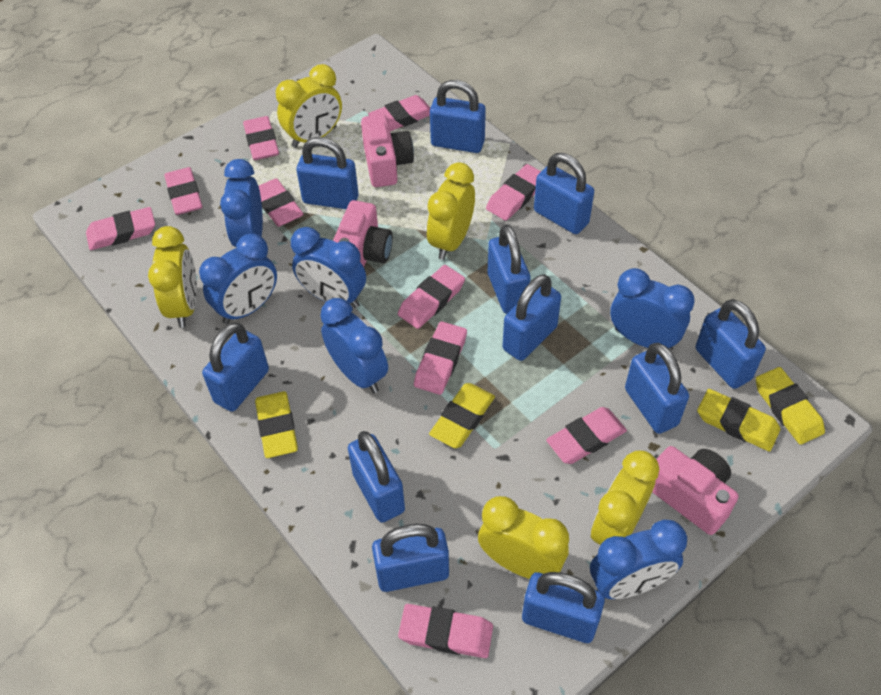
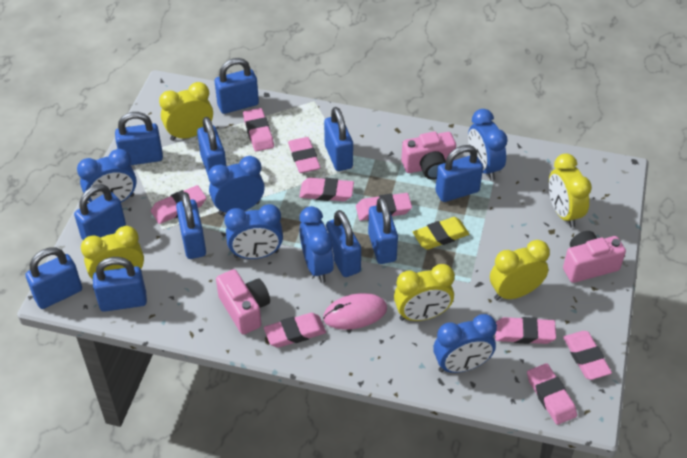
pink eraser: 10 -> 9
pink mouse: 0 -> 1
yellow eraser: 4 -> 1

